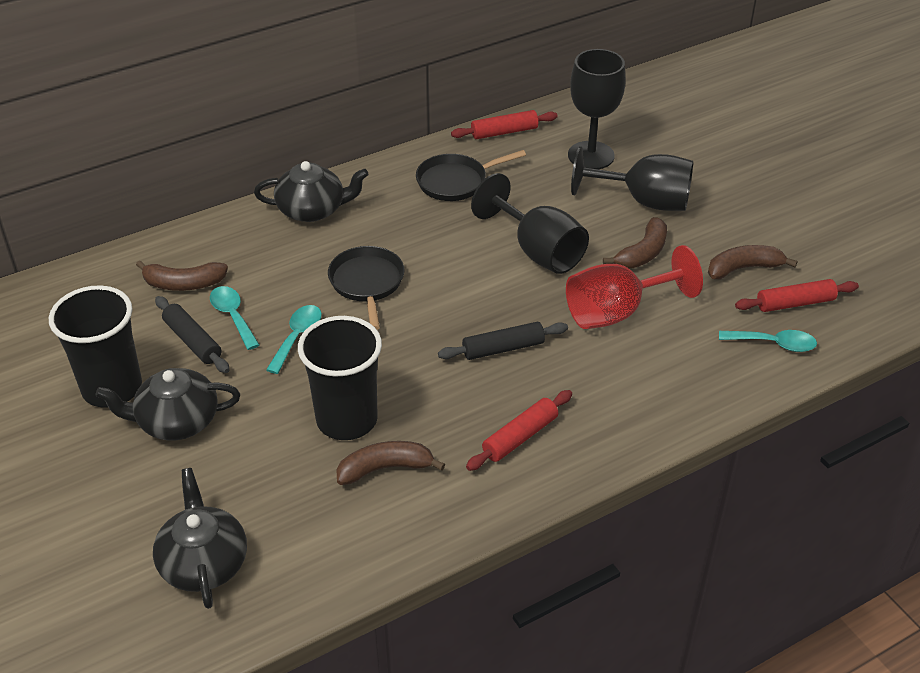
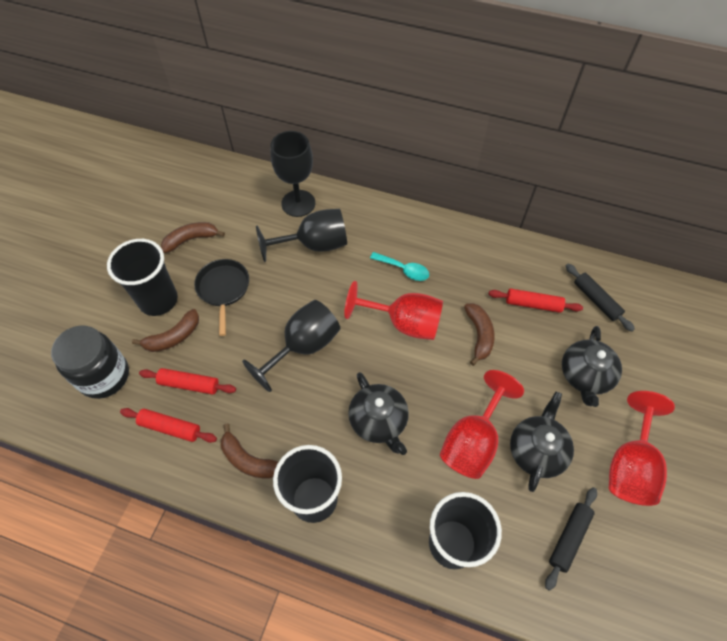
black cup: 2 -> 3
black jar: 0 -> 1
black pan: 2 -> 1
red goblet: 1 -> 3
turquoise spoon: 3 -> 1

